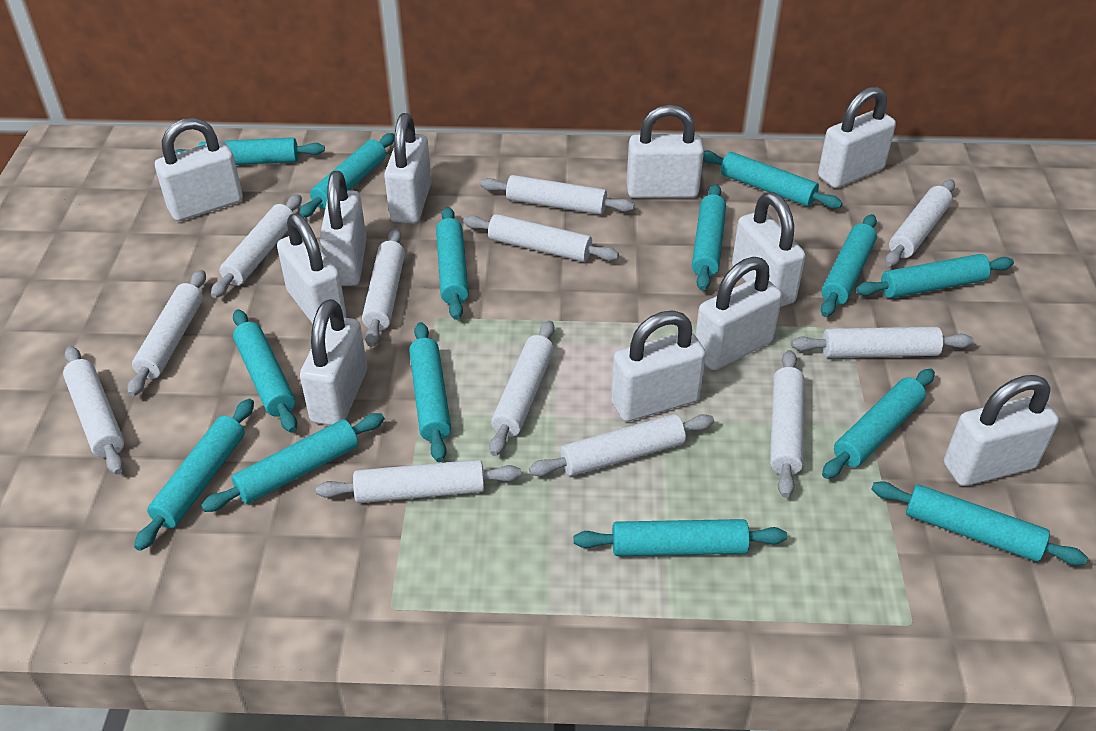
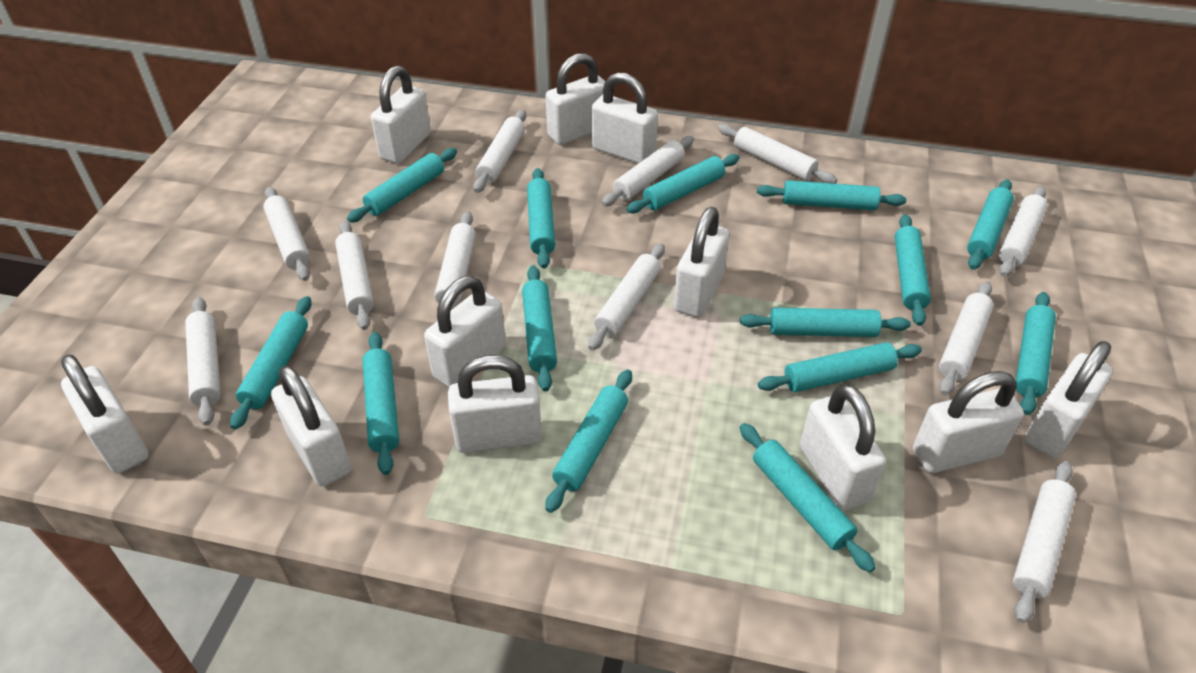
white rolling pin: 12 -> 11

